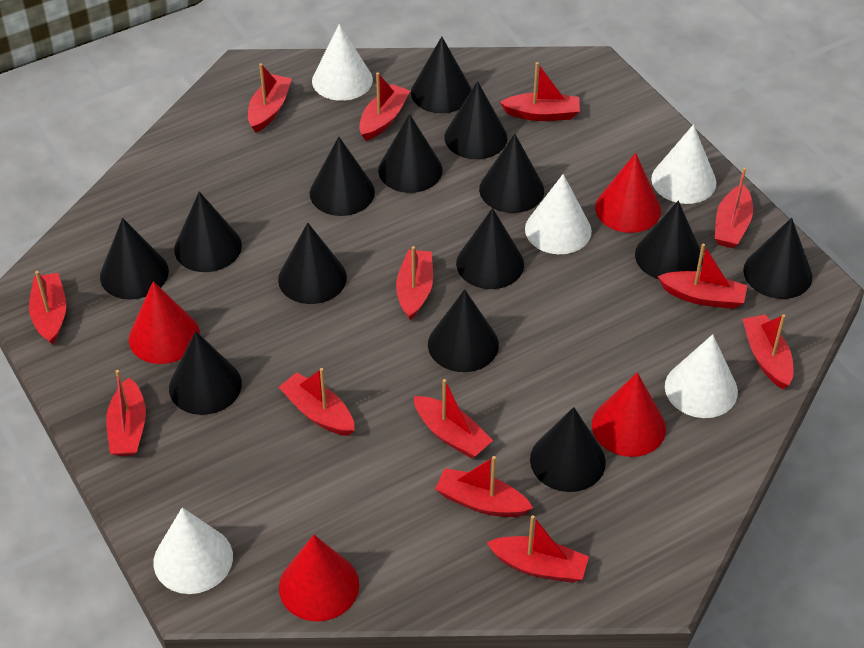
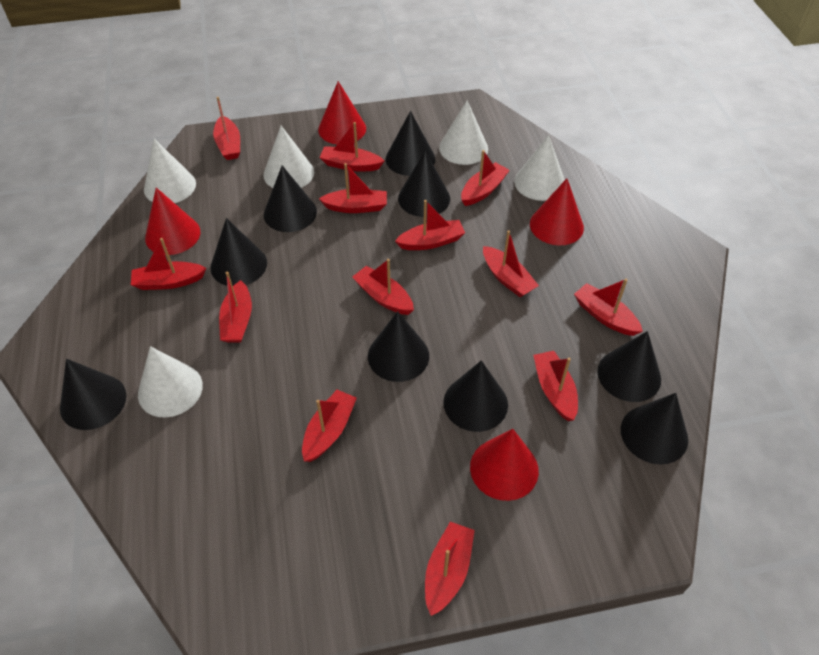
black cone: 14 -> 9

